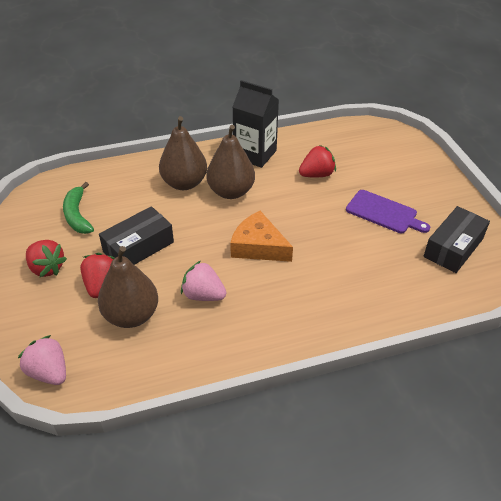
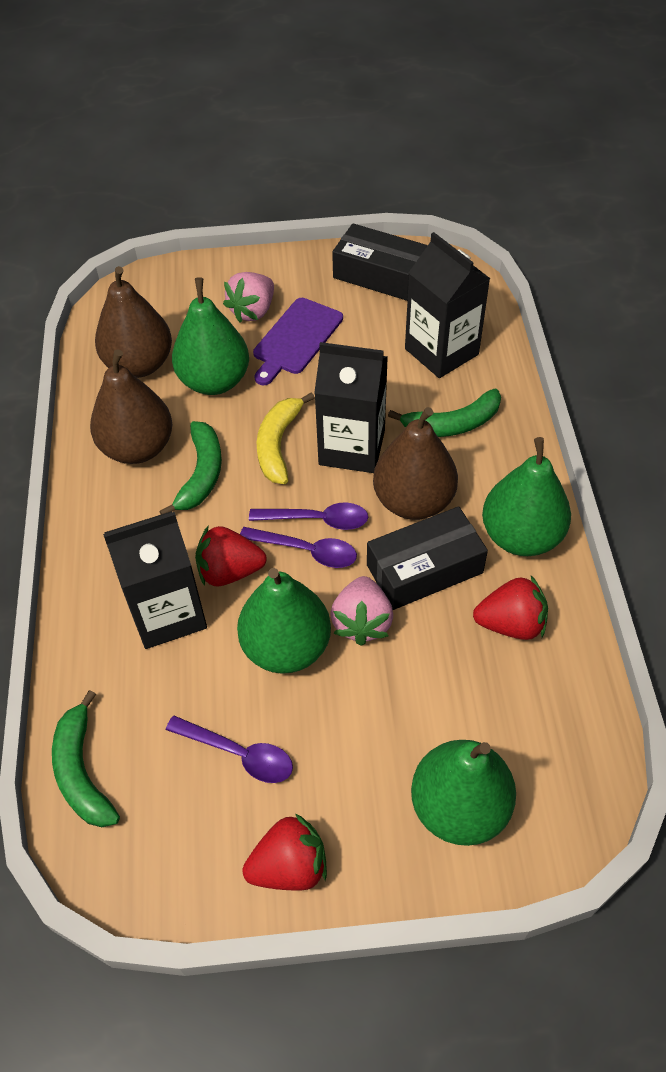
black carton: 1 -> 3
green banana: 1 -> 3
green pear: 0 -> 4
orange cheese: 1 -> 0
purple spoon: 0 -> 3
yellow banana: 0 -> 1

